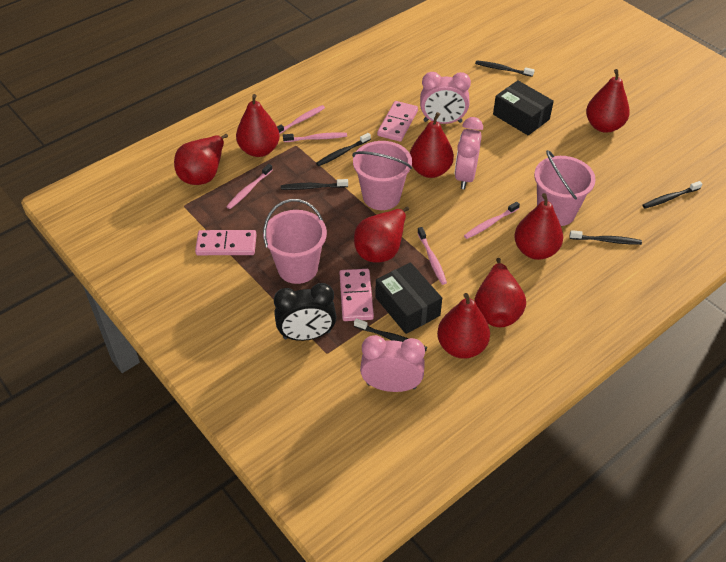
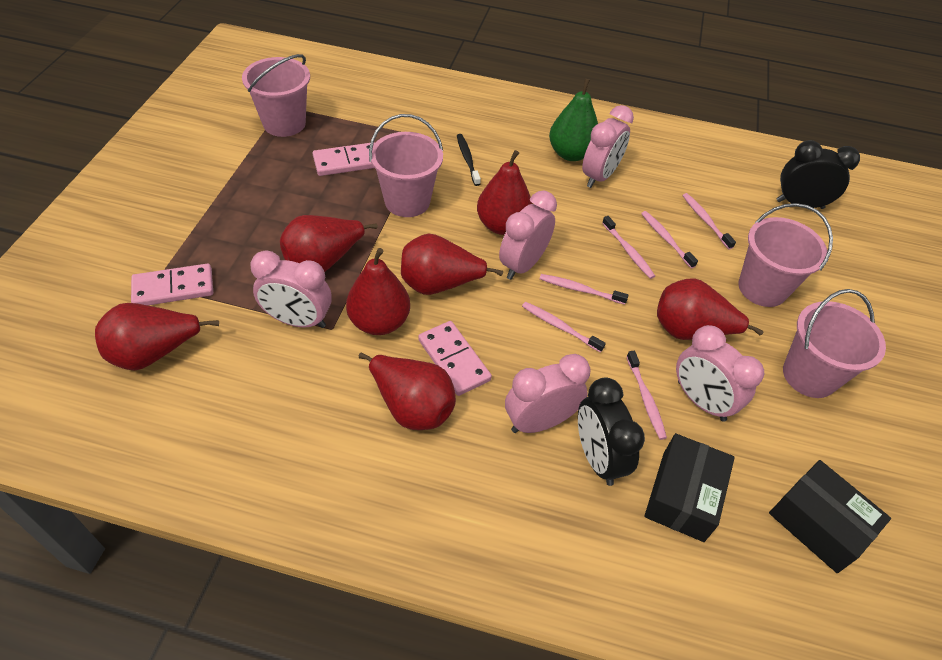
black clock: 1 -> 2
black toothbrush: 6 -> 1
green pear: 0 -> 1
pink bucket: 3 -> 4
pink clock: 3 -> 5
pink toothbrush: 5 -> 6
red pear: 8 -> 7

